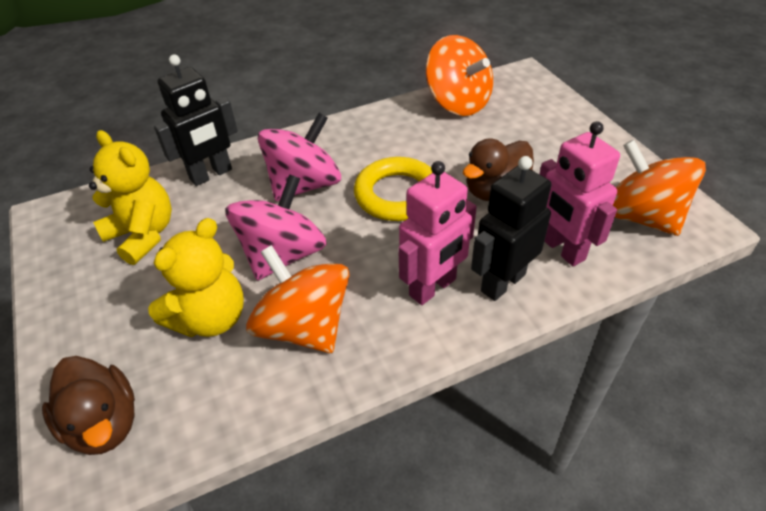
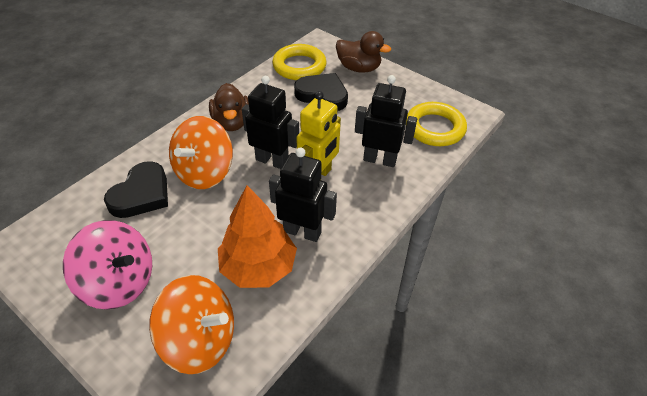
black heart: 0 -> 2
black robot: 2 -> 3
orange spinning top: 3 -> 2
orange tree: 0 -> 1
pink robot: 2 -> 0
pink spinning top: 2 -> 1
yellow ring: 1 -> 2
yellow robot: 0 -> 1
yellow teddy bear: 2 -> 0

